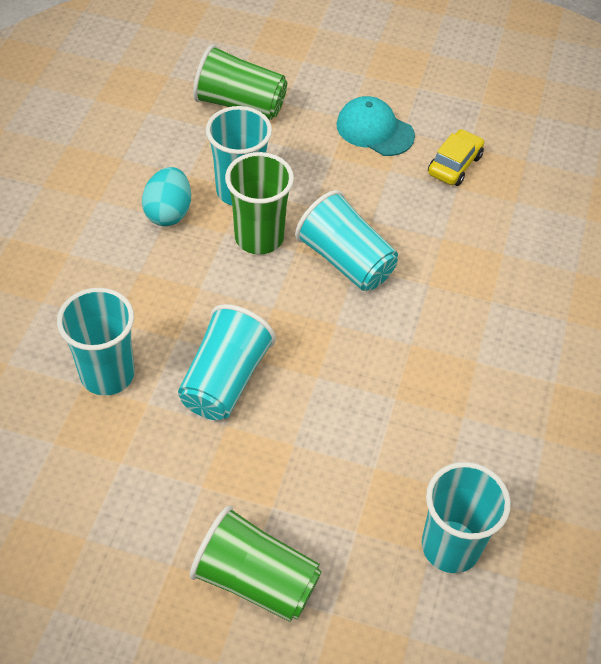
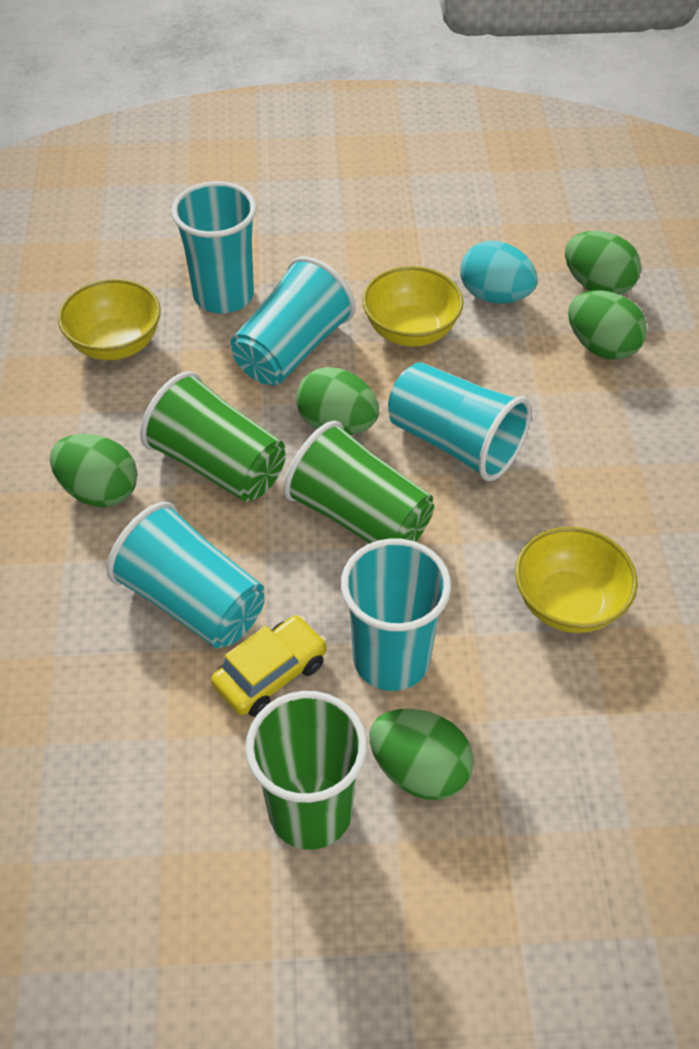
green egg: 0 -> 5
turquoise cap: 1 -> 0
yellow bowl: 0 -> 3

